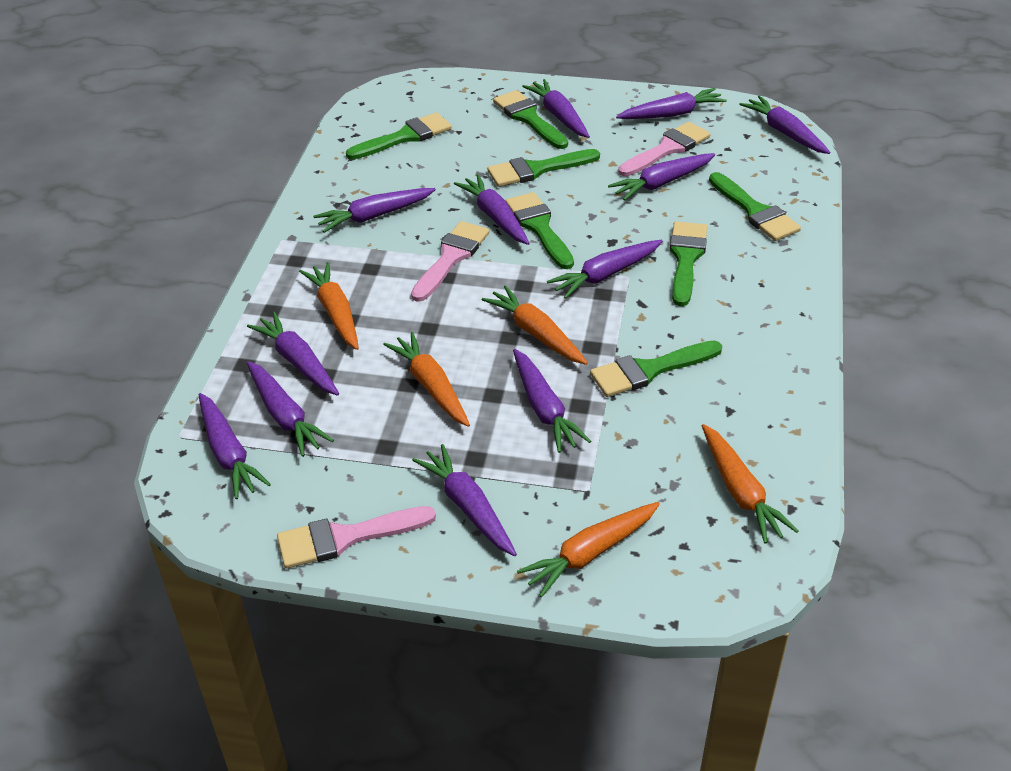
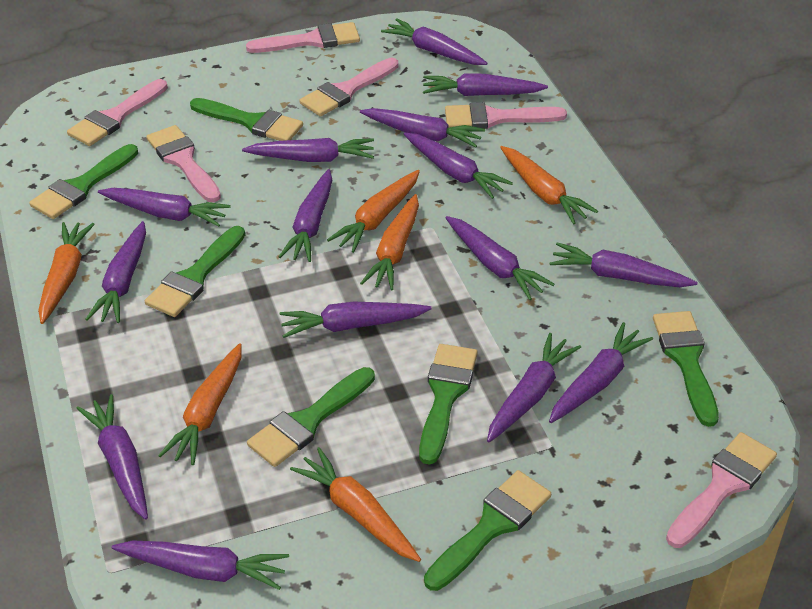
orange carrot: 5 -> 6
pink brush: 3 -> 6
purple carrot: 12 -> 15

